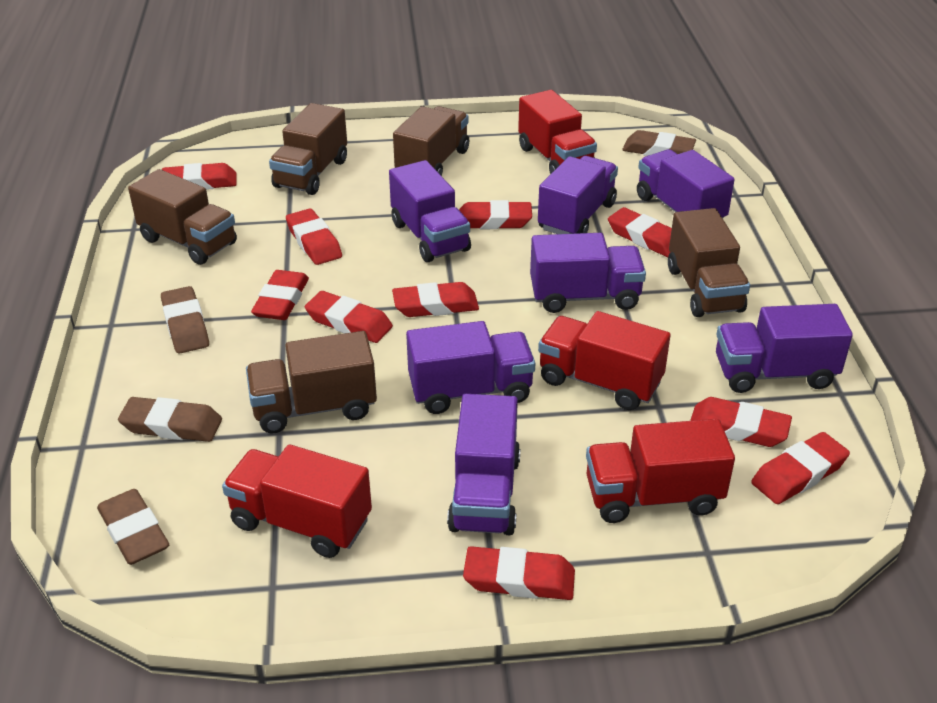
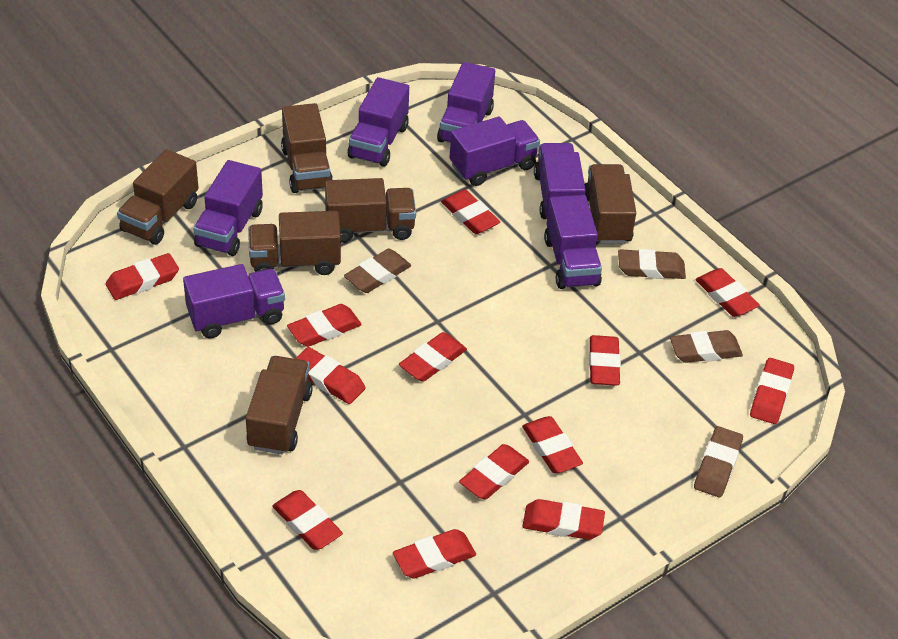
brown truck: 5 -> 6
red eraser: 10 -> 13
red truck: 4 -> 0

